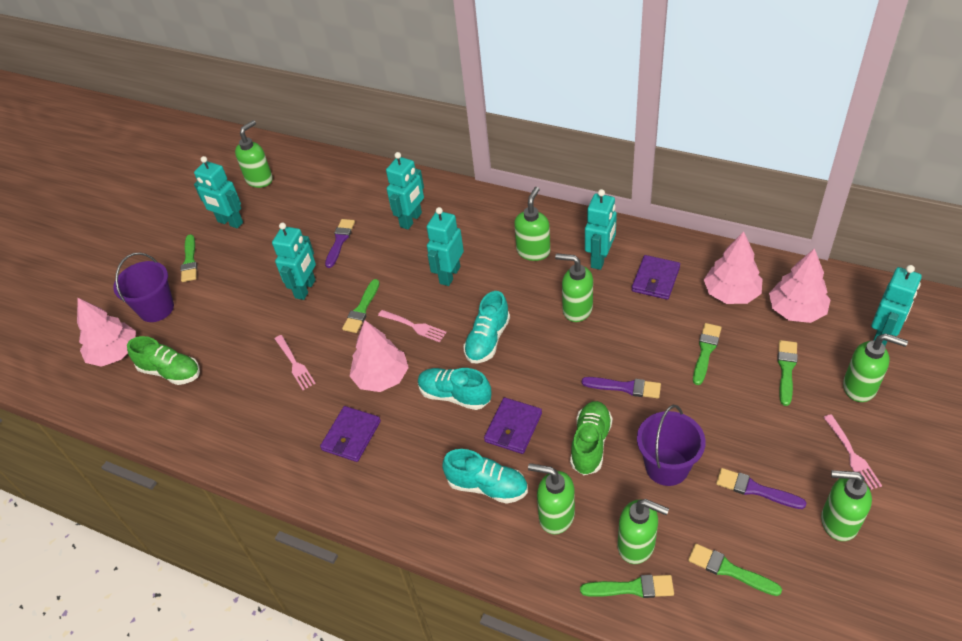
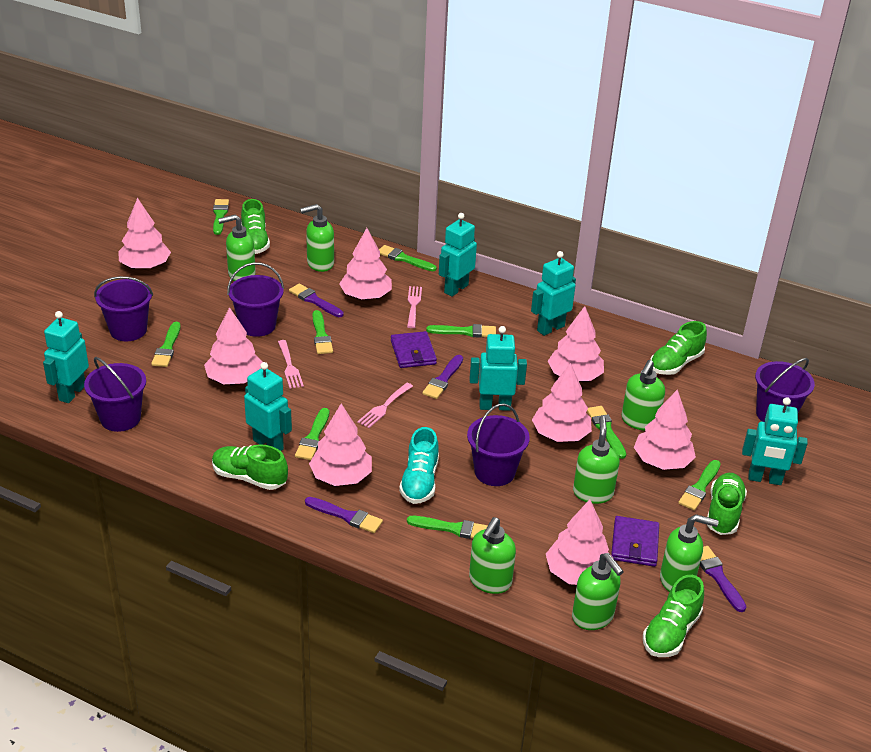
green brush: 6 -> 9
green shoe: 2 -> 5
pink tree: 4 -> 8
purple brush: 3 -> 4
purple bucket: 2 -> 5
purple wallet: 3 -> 2
turquoise shoe: 3 -> 1

